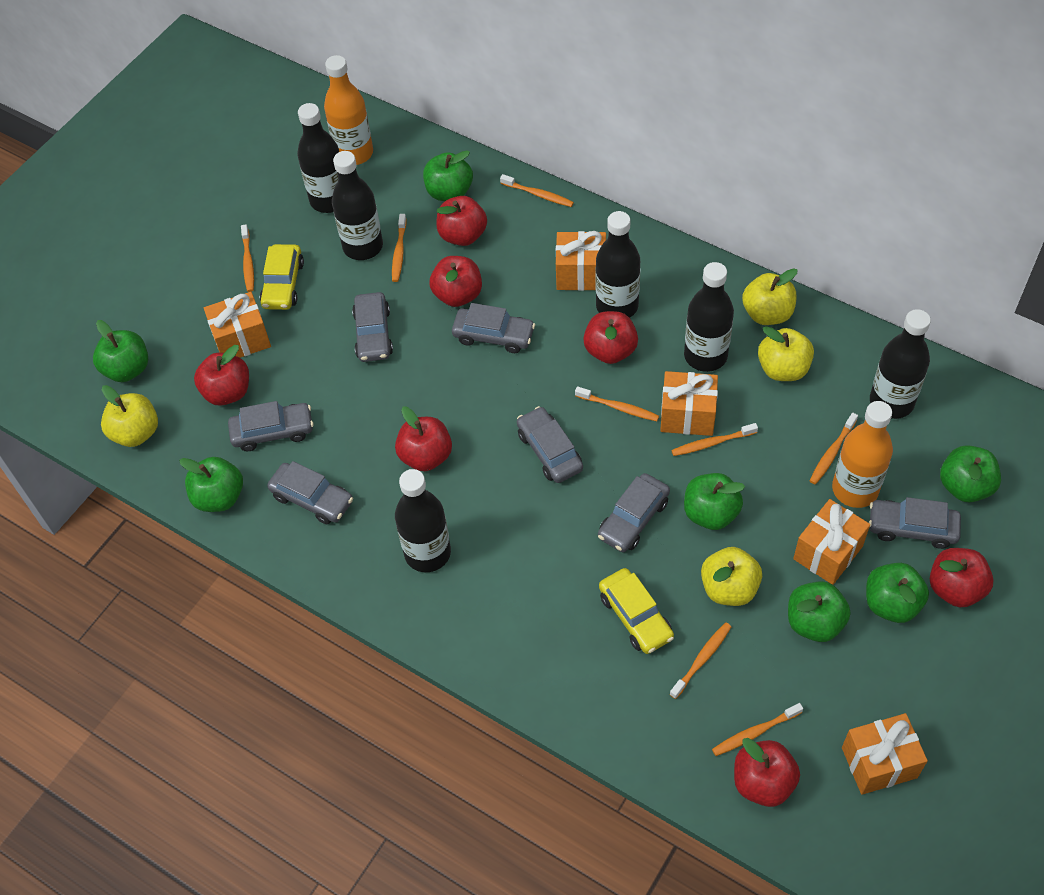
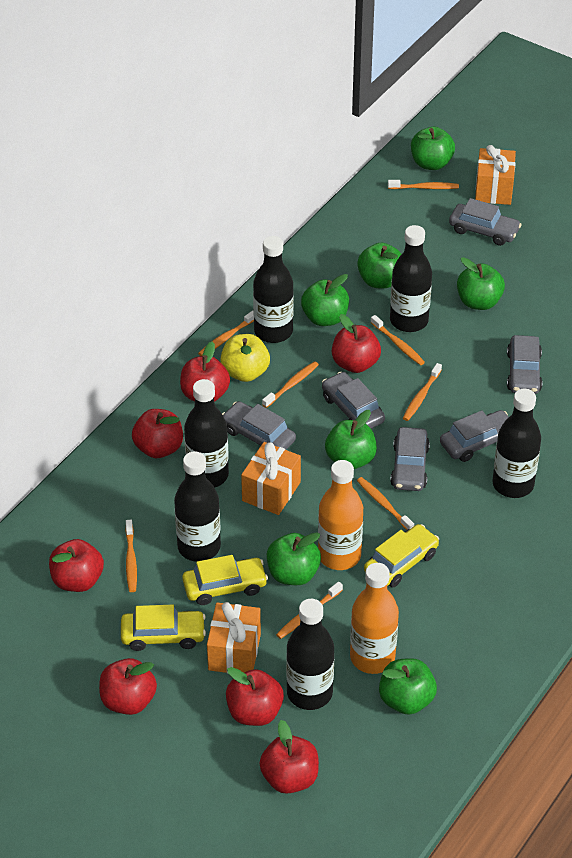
grey car: 7 -> 6
orange gift: 5 -> 3
yellow apple: 4 -> 1
yellow car: 2 -> 3

